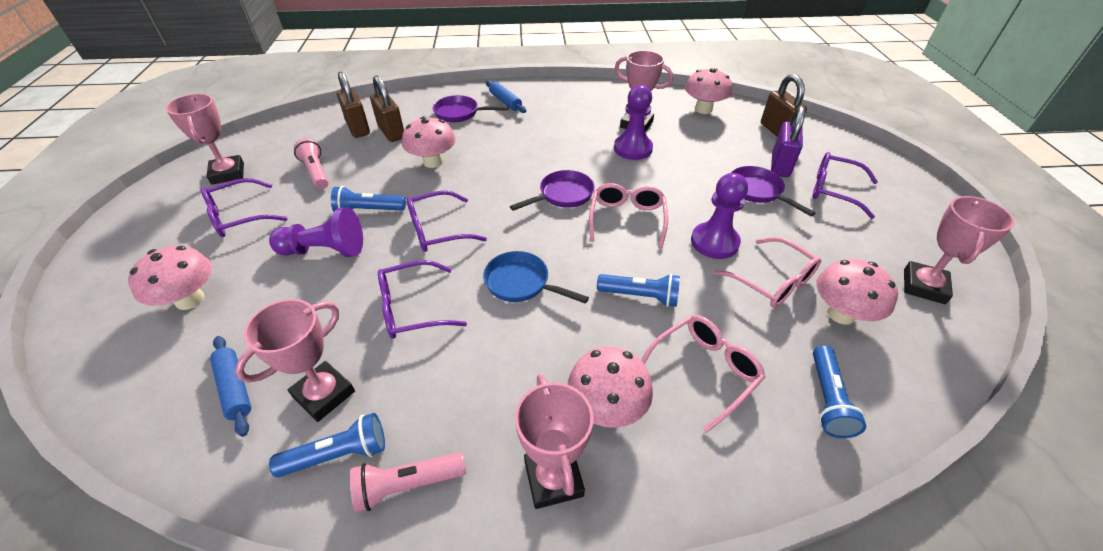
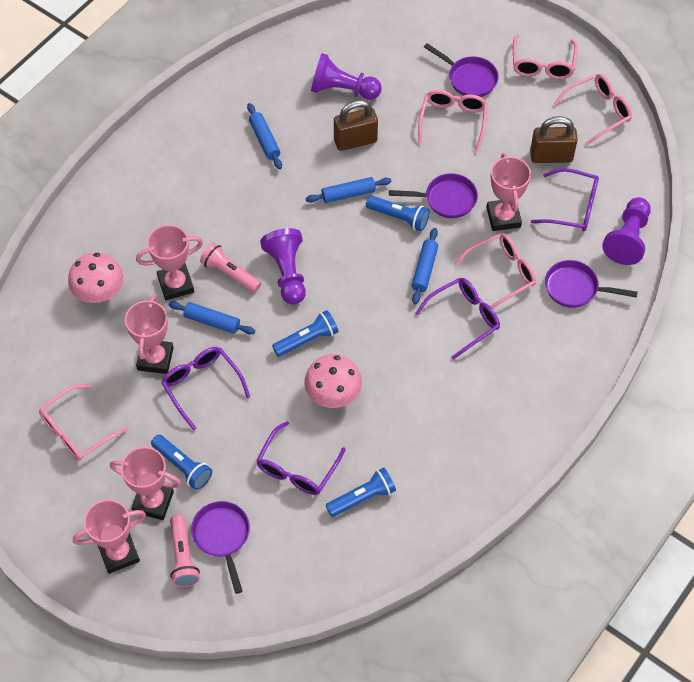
blue pan: 1 -> 0
blue rolling pin: 2 -> 4
brown padlock: 3 -> 2
pink glasses: 3 -> 5
pink mushroom: 5 -> 2
purple padlock: 1 -> 0
purple pan: 3 -> 4

